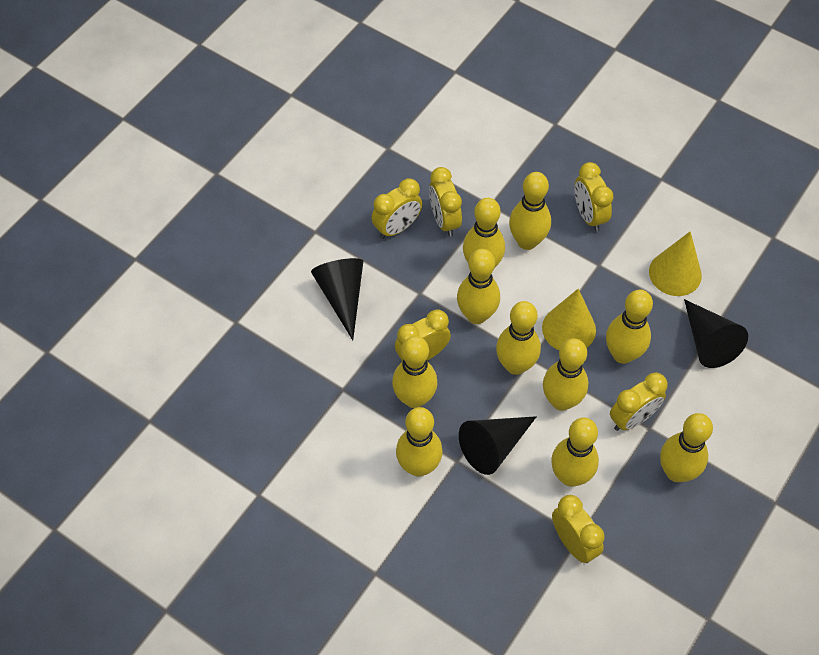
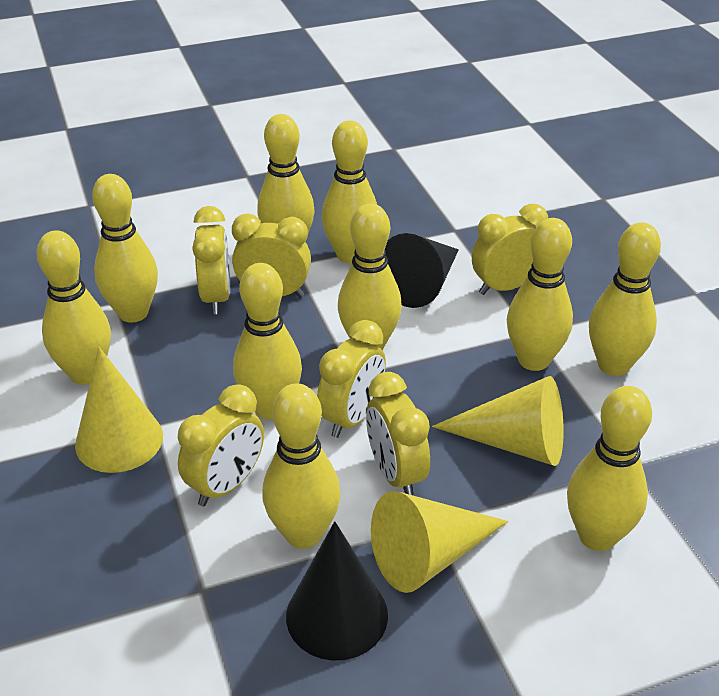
black cone: 3 -> 2
yellow cone: 2 -> 3

